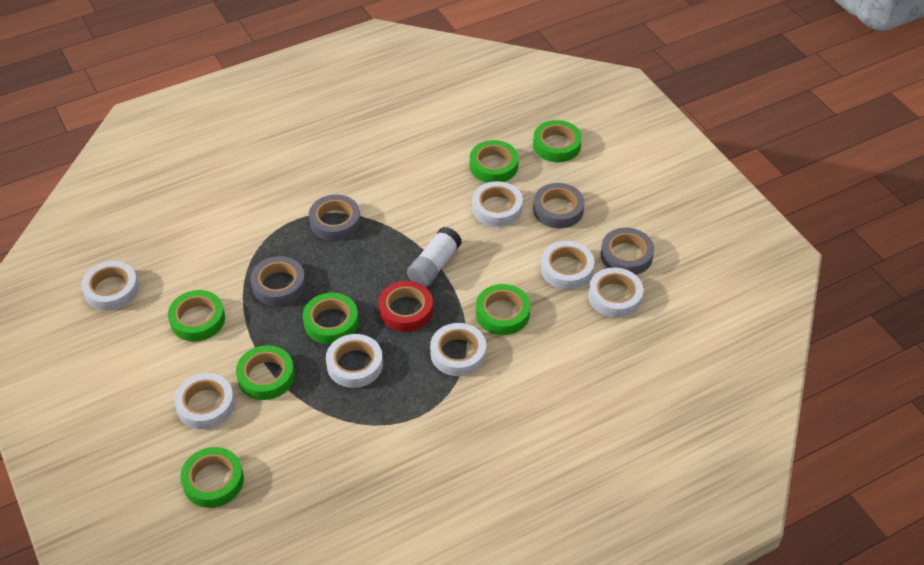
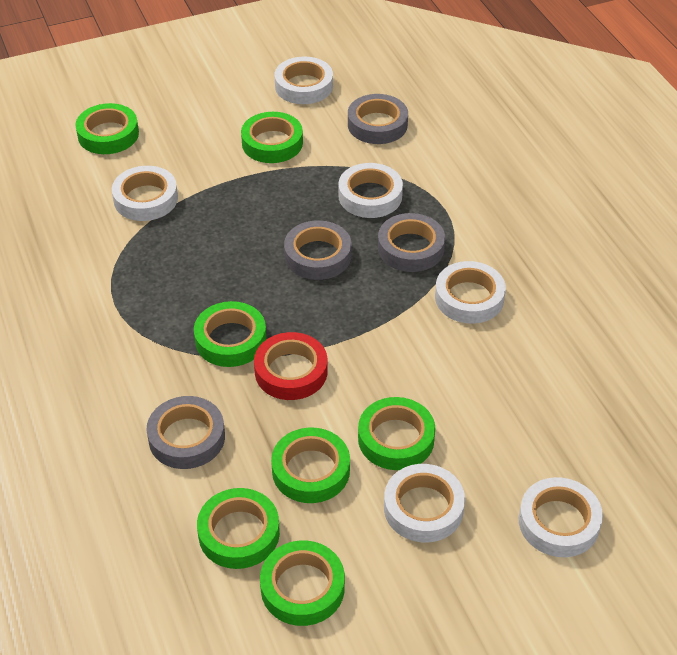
white glue stick: 1 -> 0
white tape: 7 -> 6

